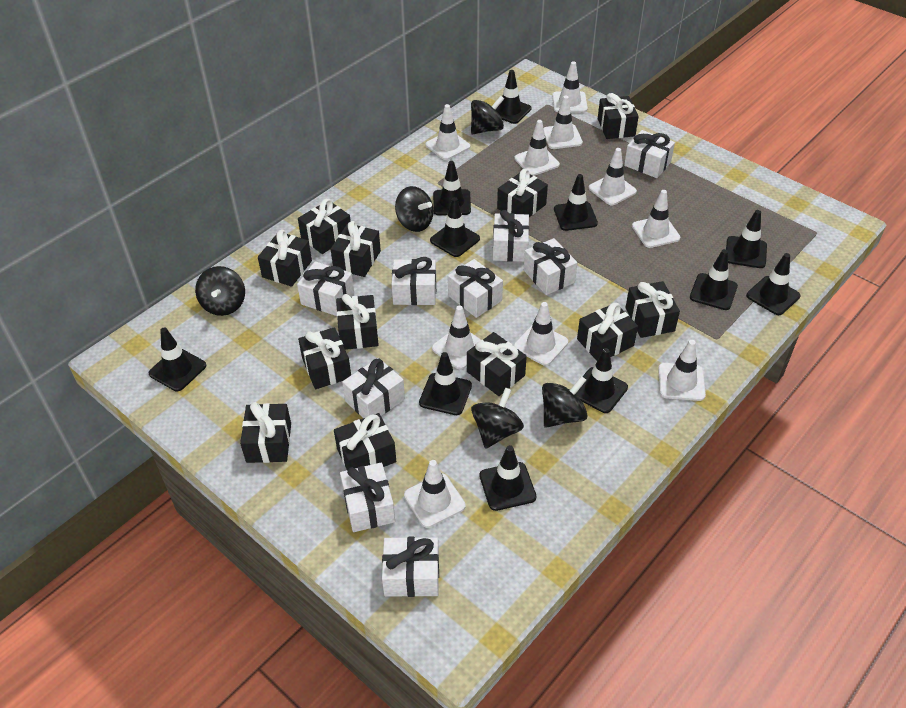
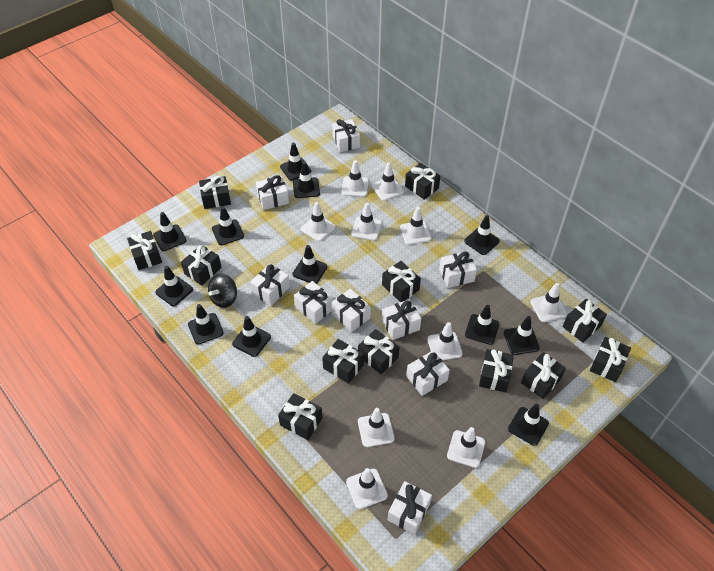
black spinning top: 5 -> 1
black traffic cone: 11 -> 12

